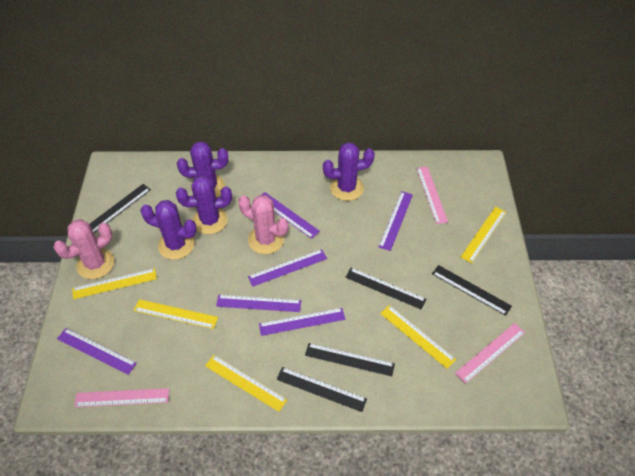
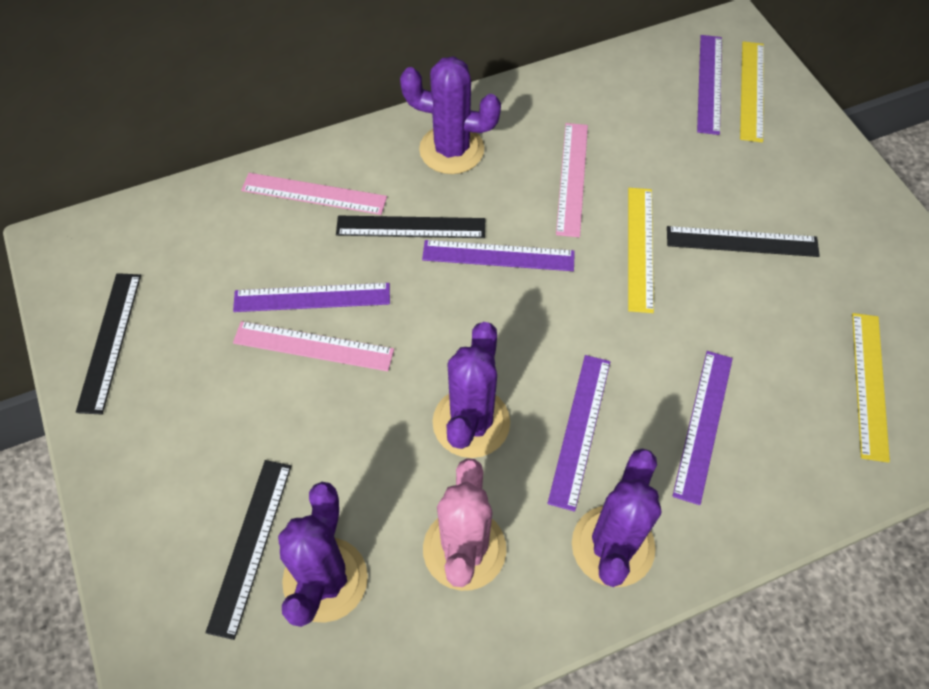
black ruler: 5 -> 4
pink cactus: 2 -> 1
purple ruler: 6 -> 5
yellow ruler: 5 -> 3

